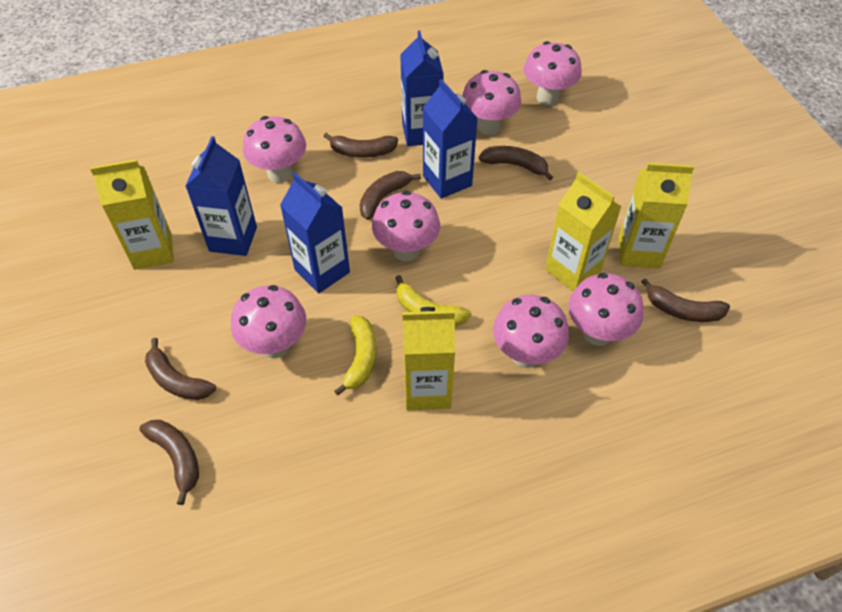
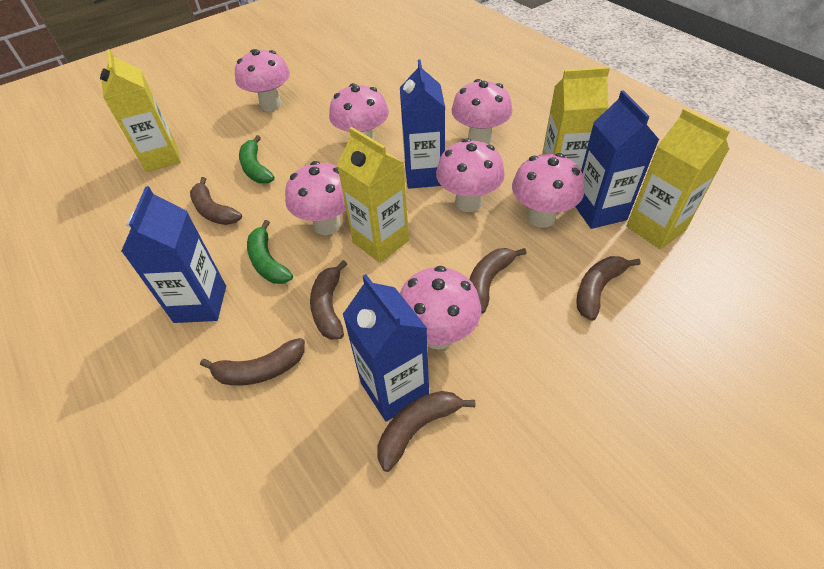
green banana: 0 -> 2
yellow banana: 2 -> 0

